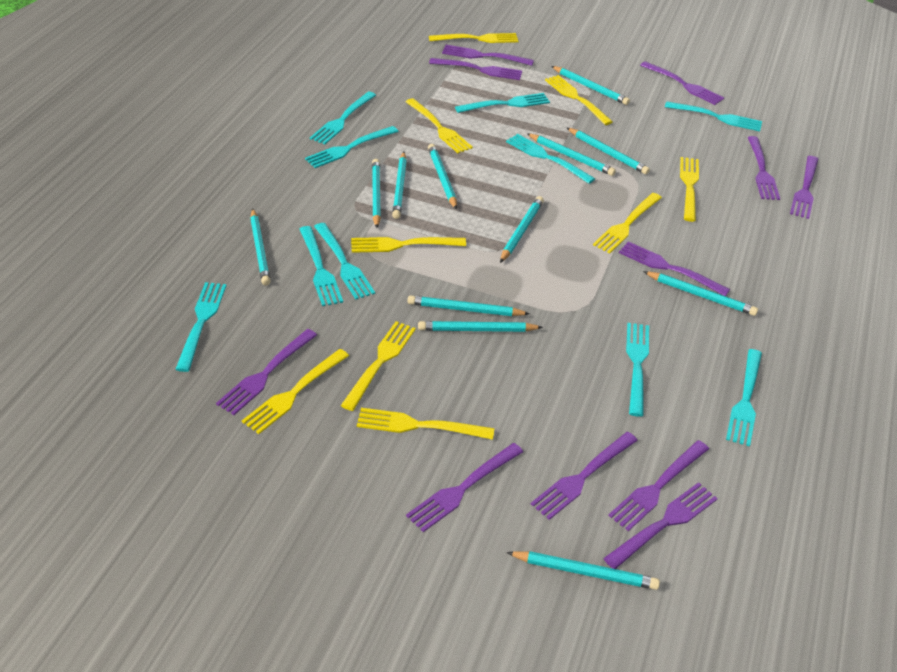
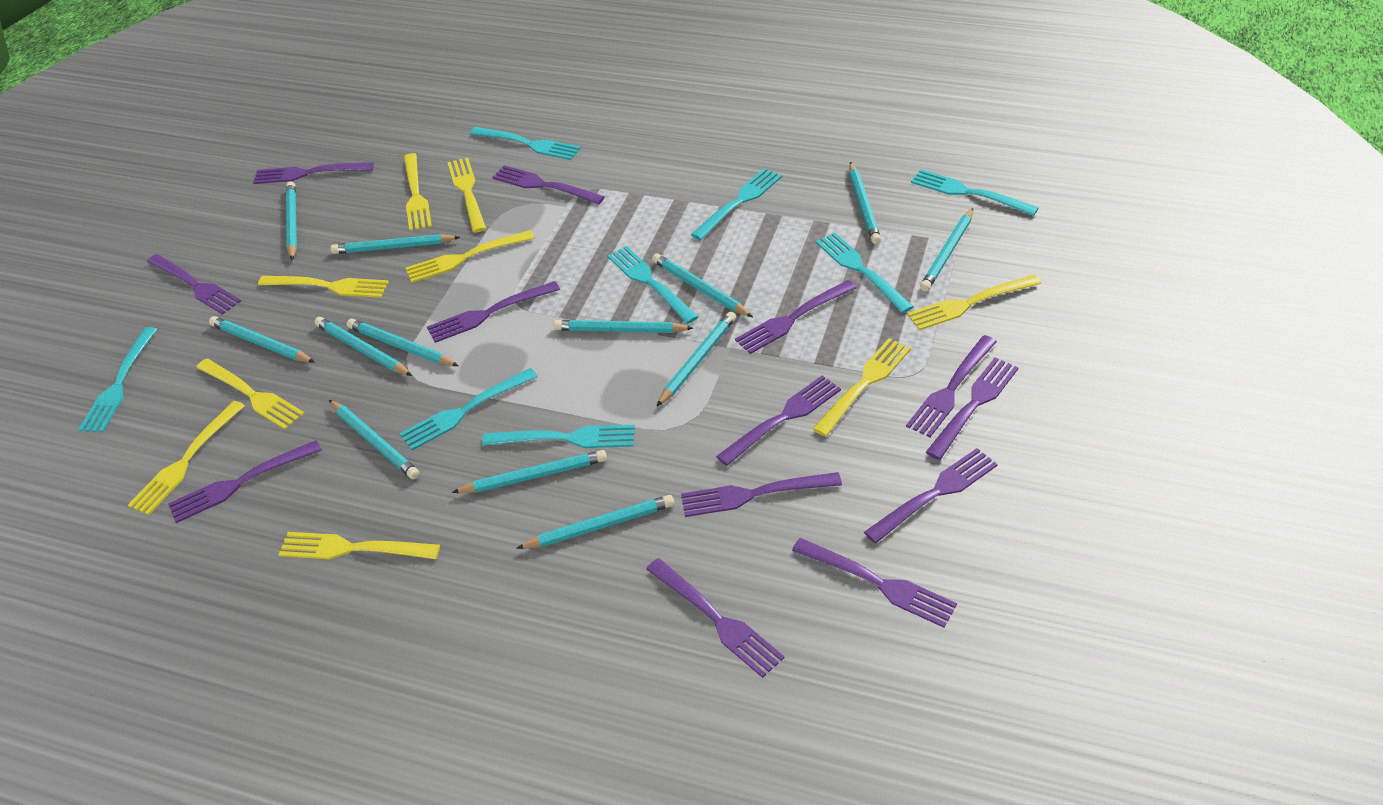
purple fork: 11 -> 13
turquoise fork: 10 -> 8
turquoise pencil: 12 -> 13

